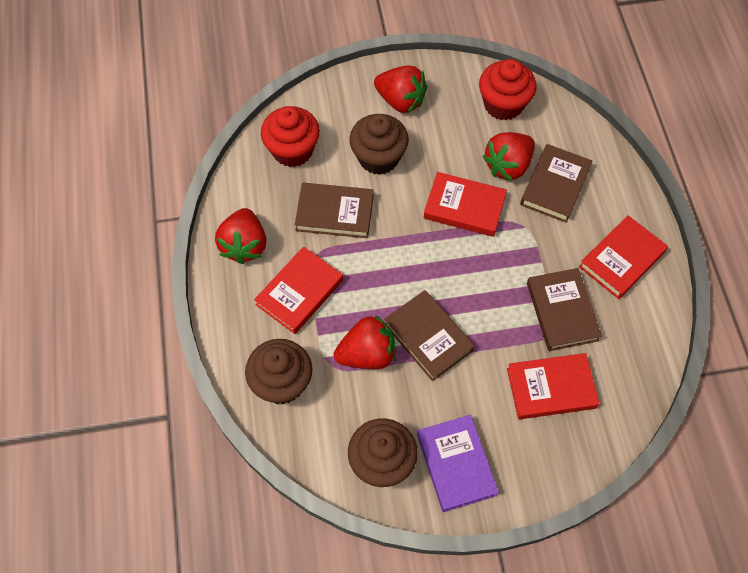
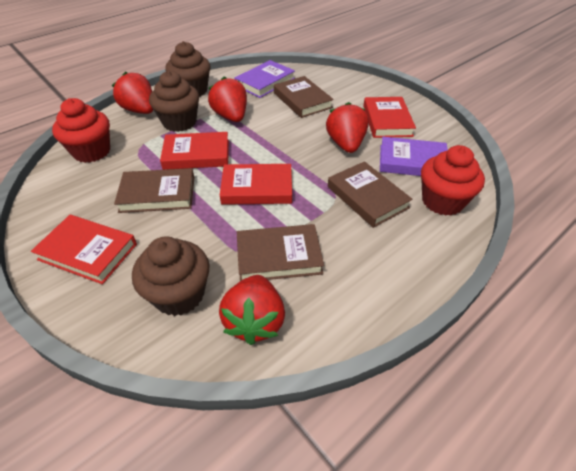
purple book: 1 -> 2

